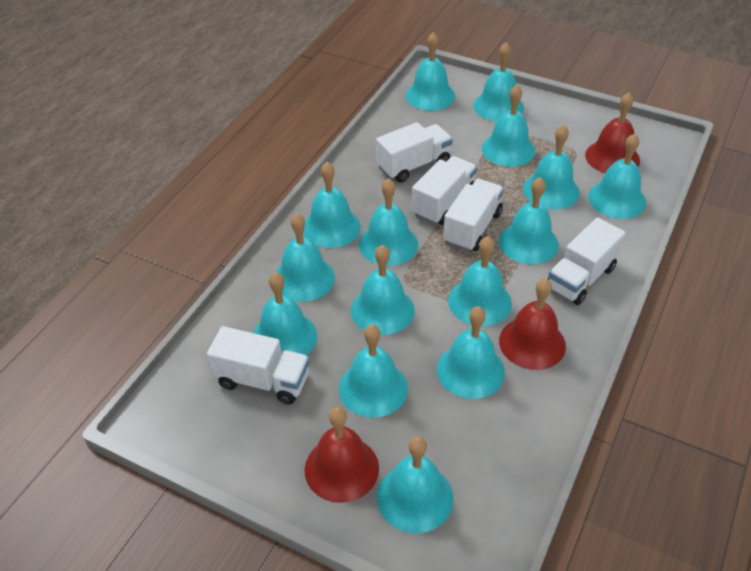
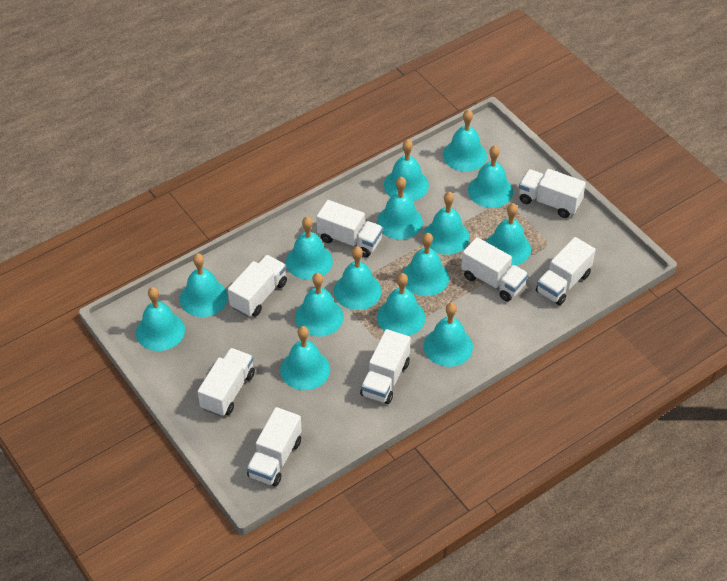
red bell: 3 -> 0
white truck: 5 -> 8

